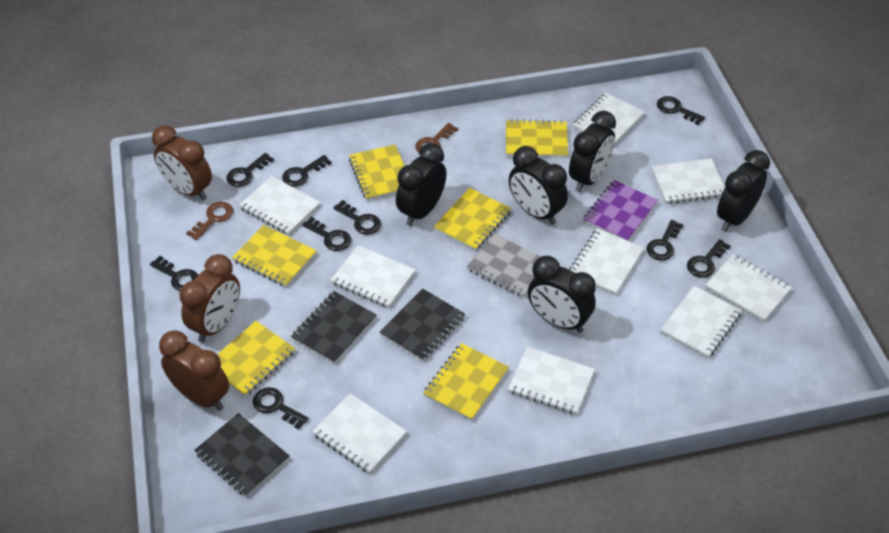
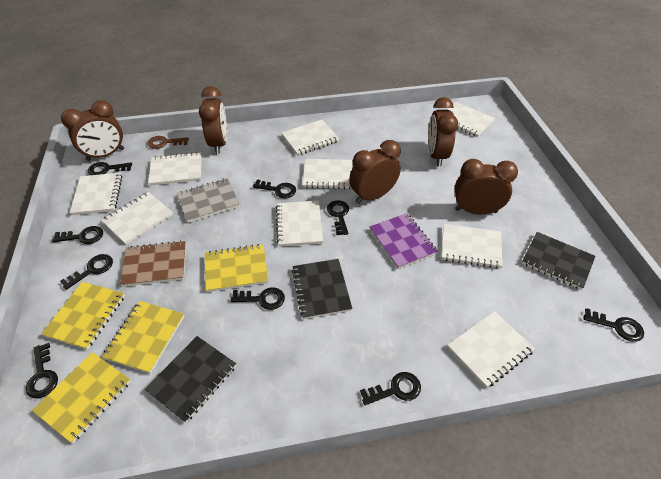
black clock: 5 -> 0
brown clock: 3 -> 5
brown key: 2 -> 1
brown notebook: 0 -> 1
yellow notebook: 6 -> 4

